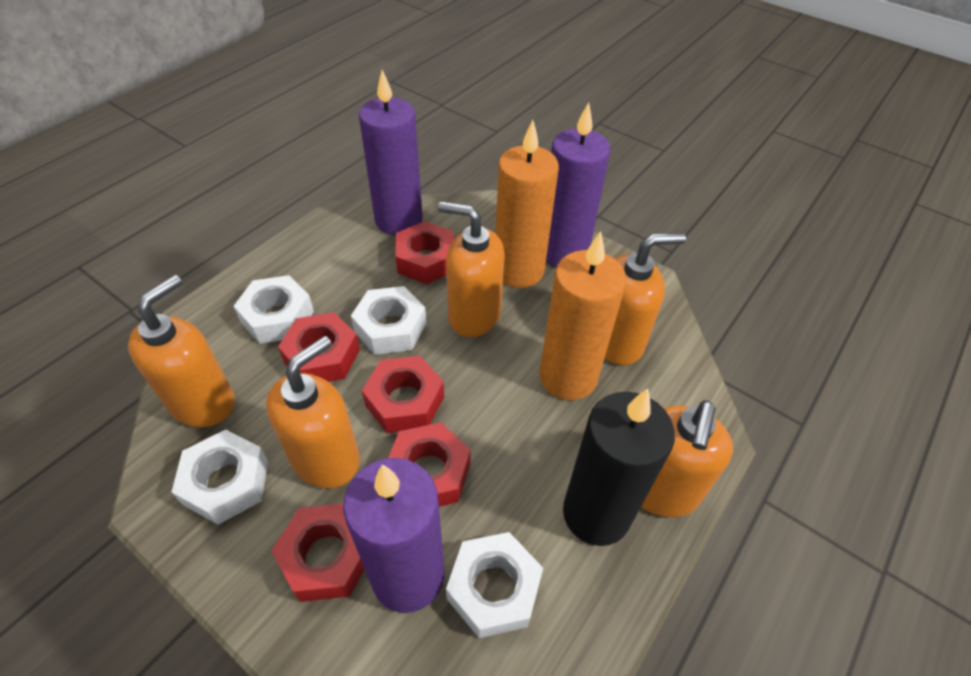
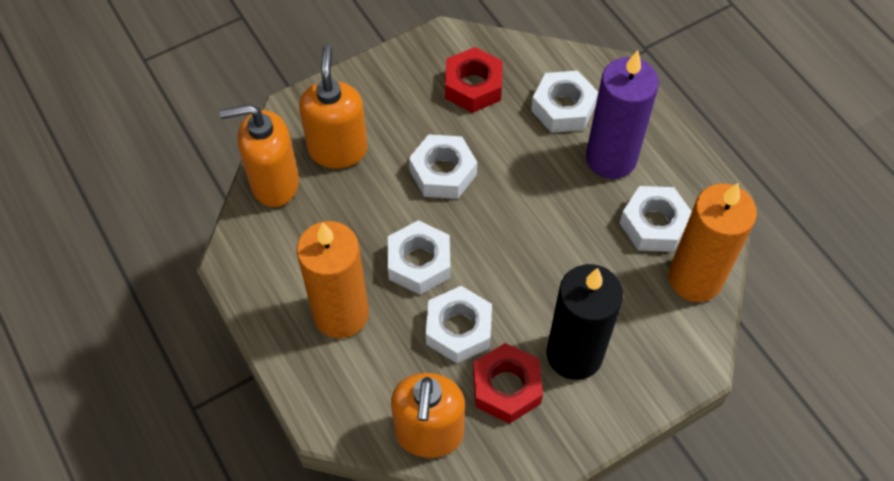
orange soap dispenser: 5 -> 3
purple candle: 3 -> 1
red nut: 5 -> 2
white nut: 4 -> 5

